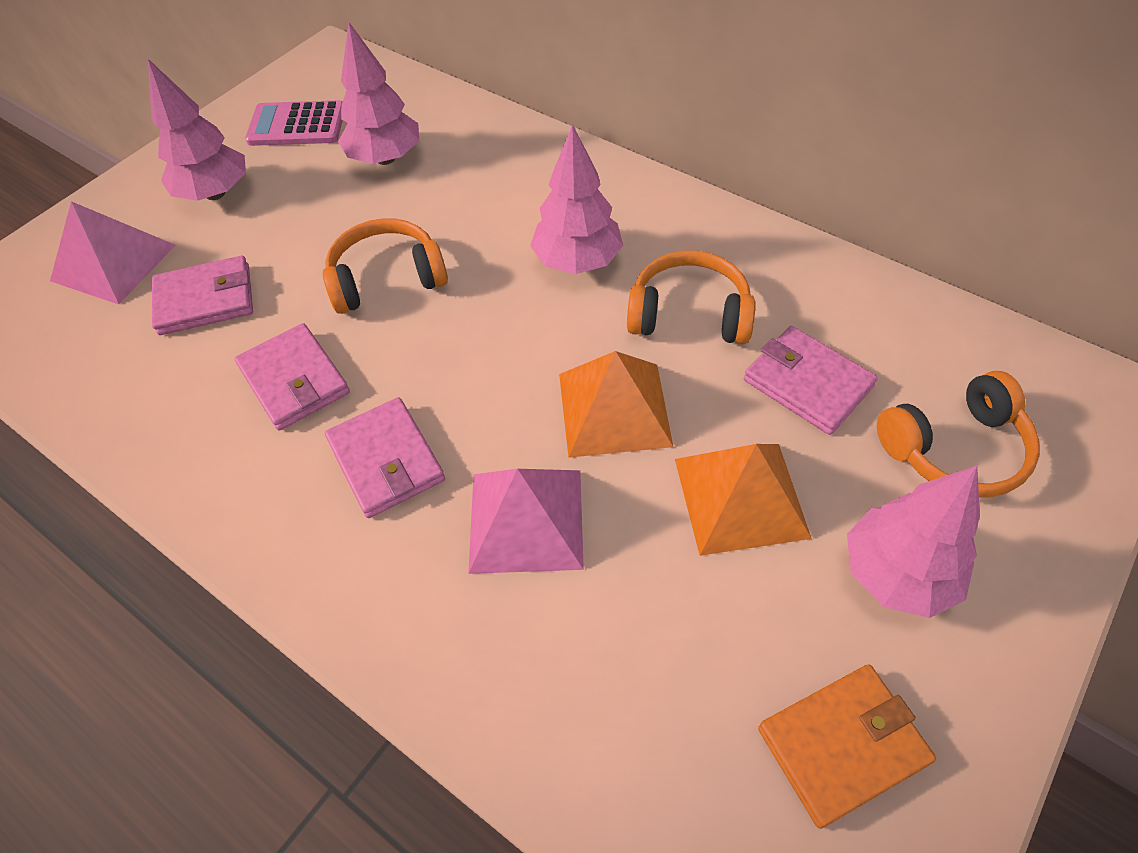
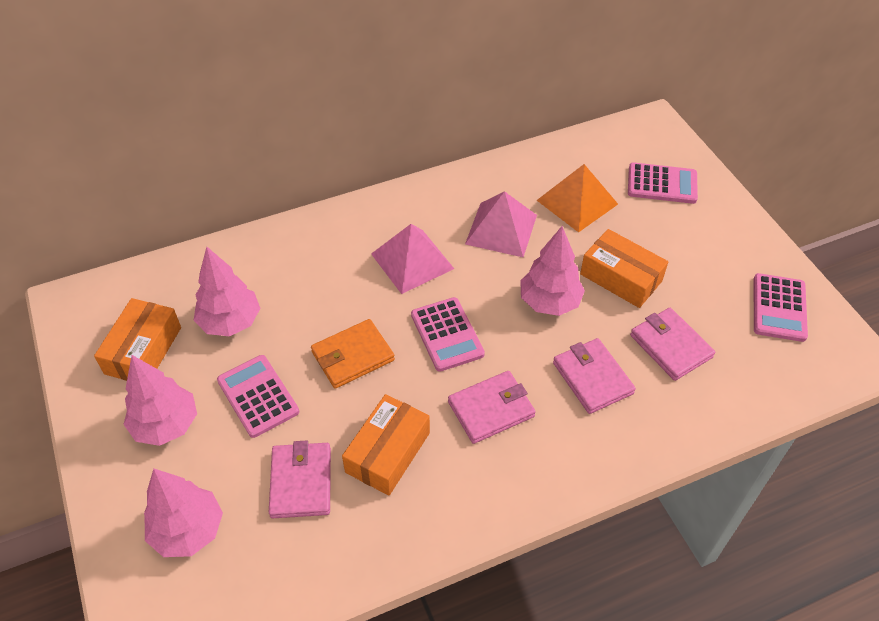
orange box: 0 -> 3
orange headphones: 3 -> 0
orange pyramid: 2 -> 1
pink calculator: 1 -> 4

